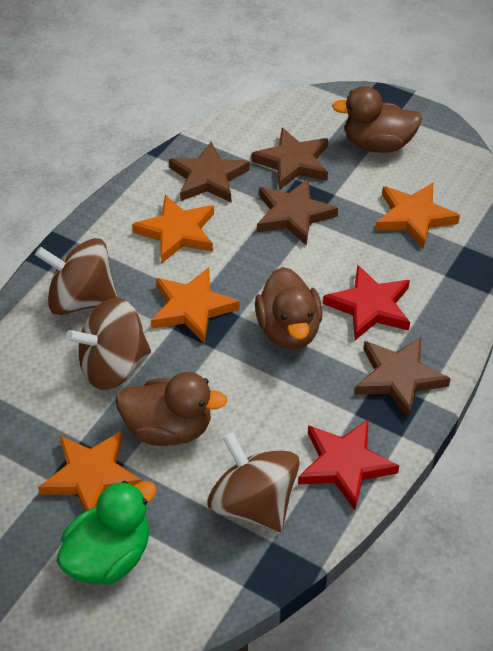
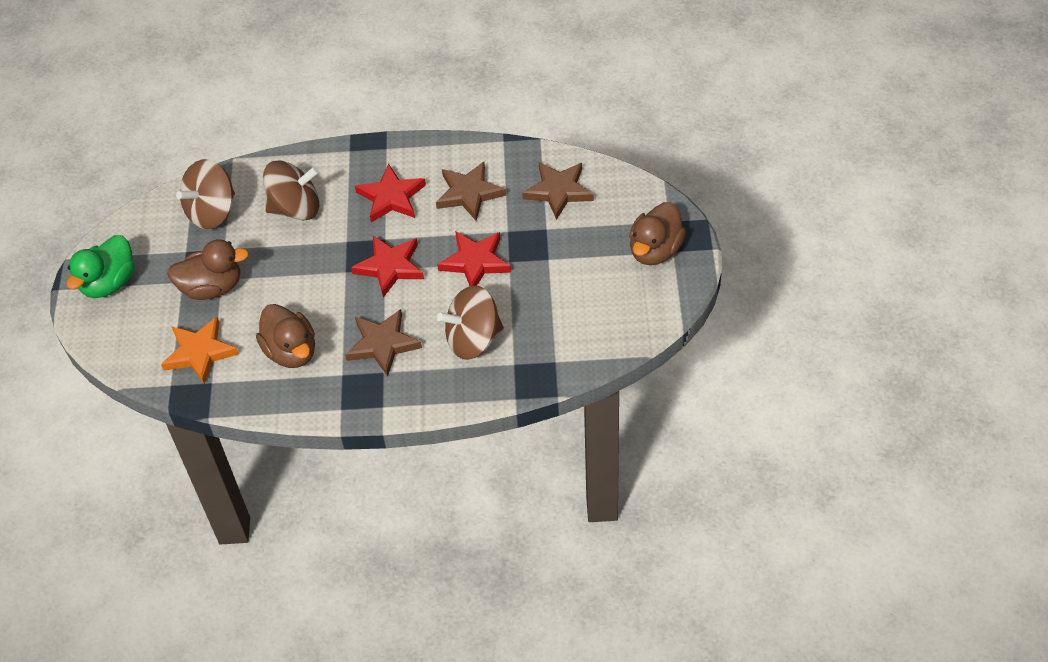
brown star: 4 -> 3
orange star: 4 -> 1
red star: 2 -> 3

